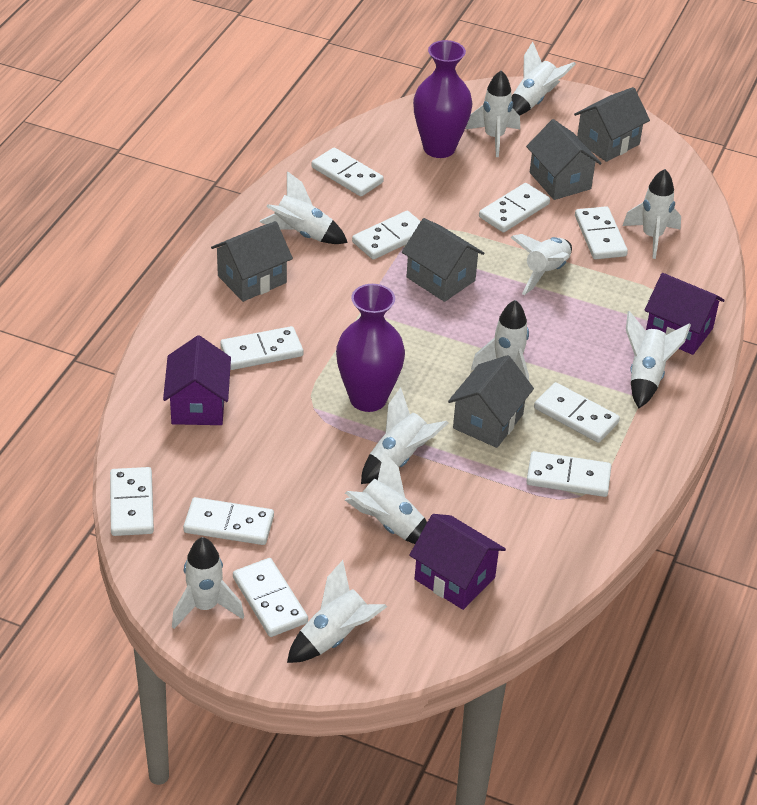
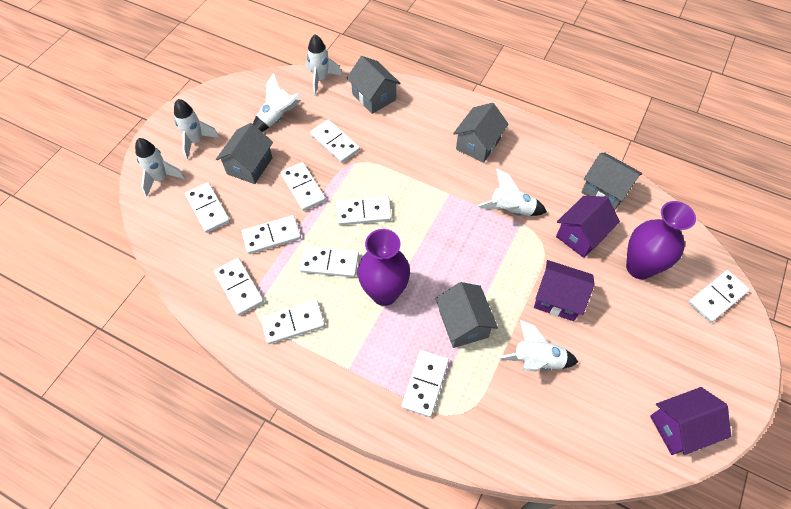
white rocket: 11 -> 6

